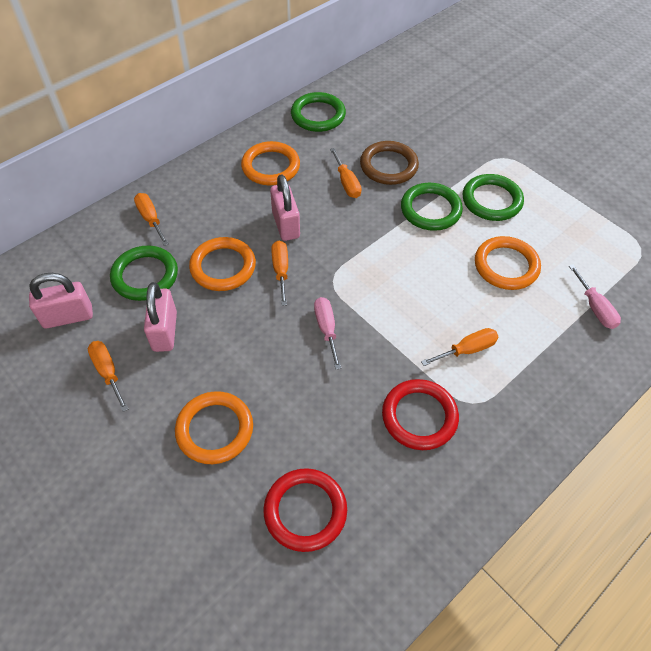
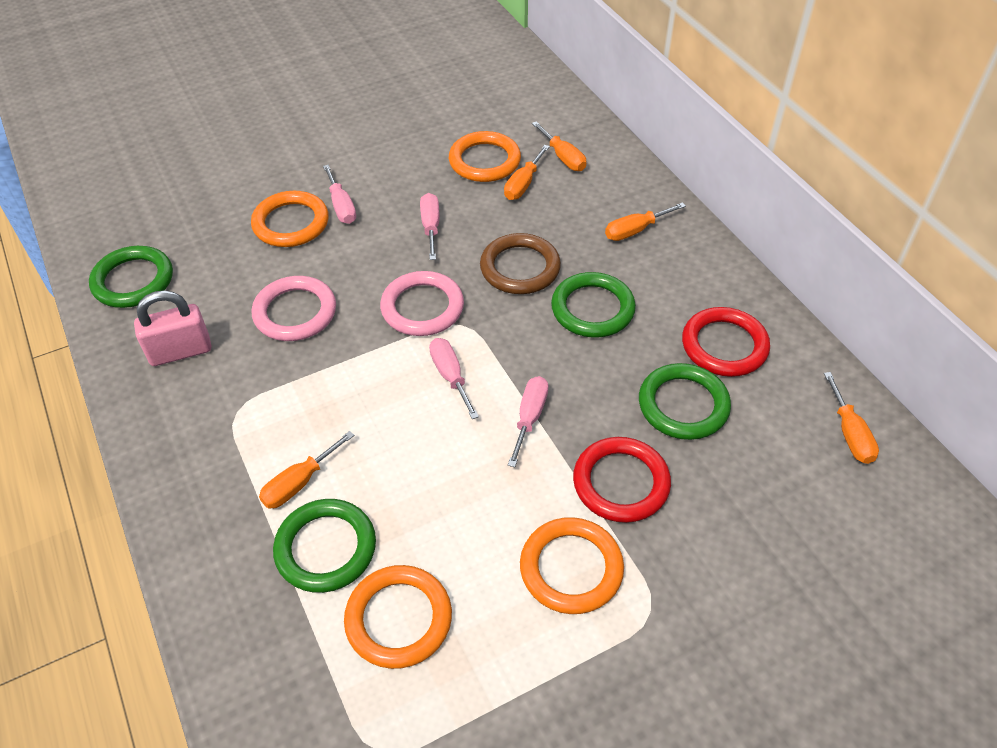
pink padlock: 3 -> 1
pink ring: 0 -> 2
pink screwdriver: 2 -> 4

